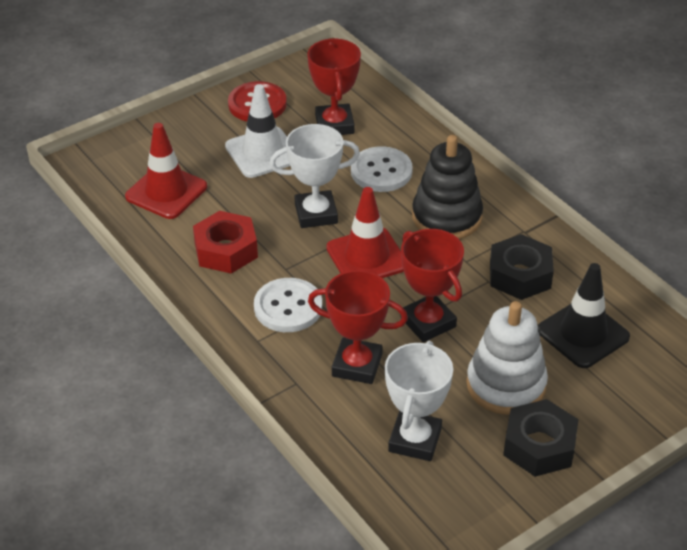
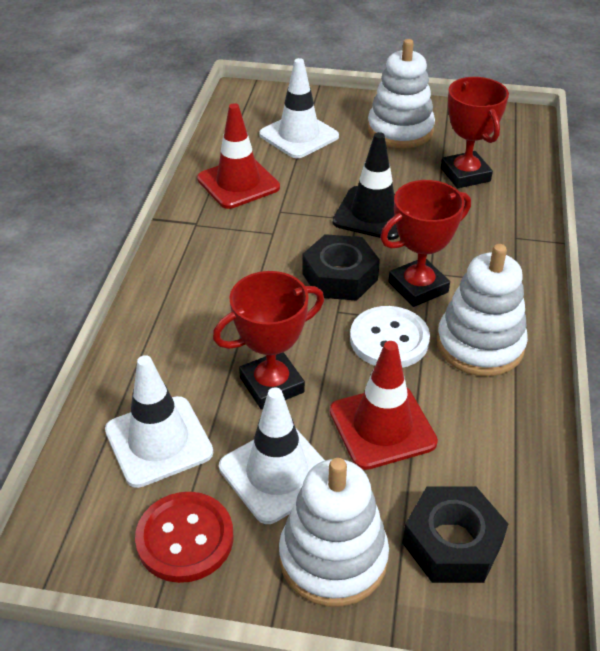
black stacking toy: 1 -> 0
red nut: 1 -> 0
white button: 2 -> 1
white stacking toy: 1 -> 3
white traffic cone: 1 -> 3
white trophy: 2 -> 0

